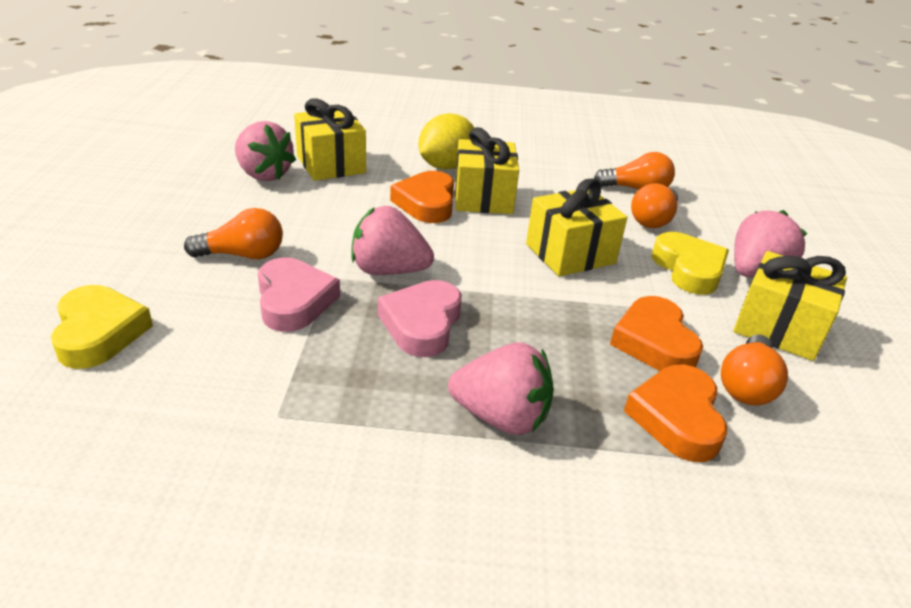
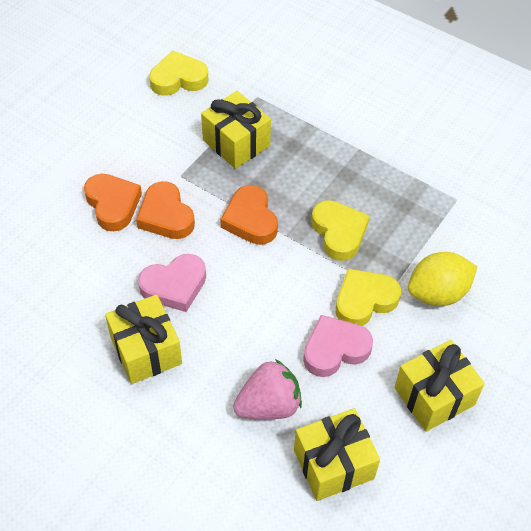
orange light bulb: 4 -> 0
pink strawberry: 4 -> 1
yellow heart: 2 -> 3

